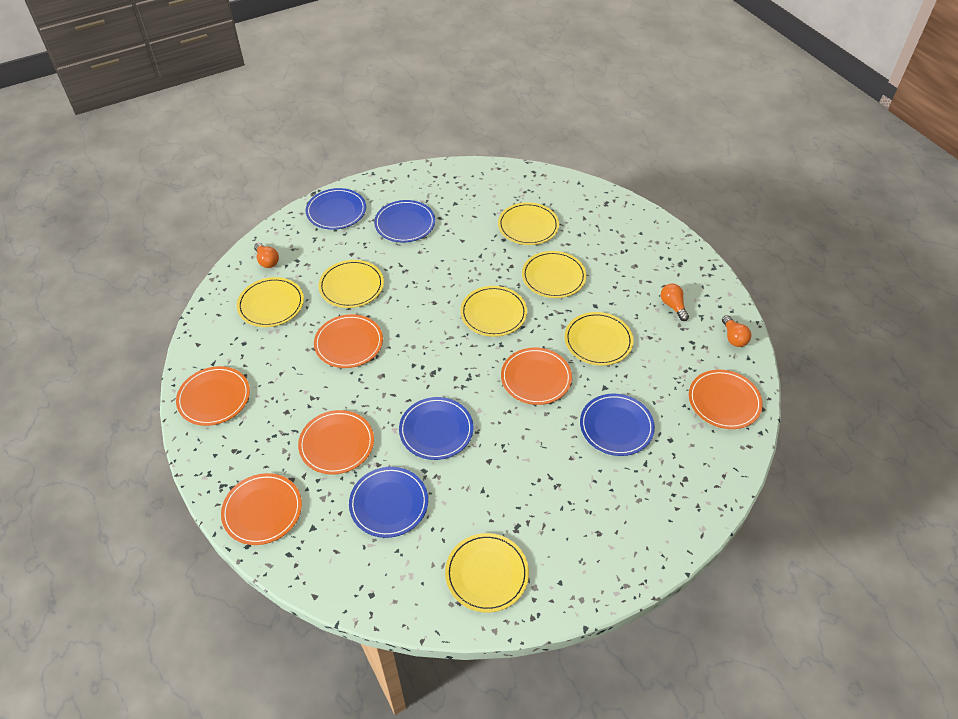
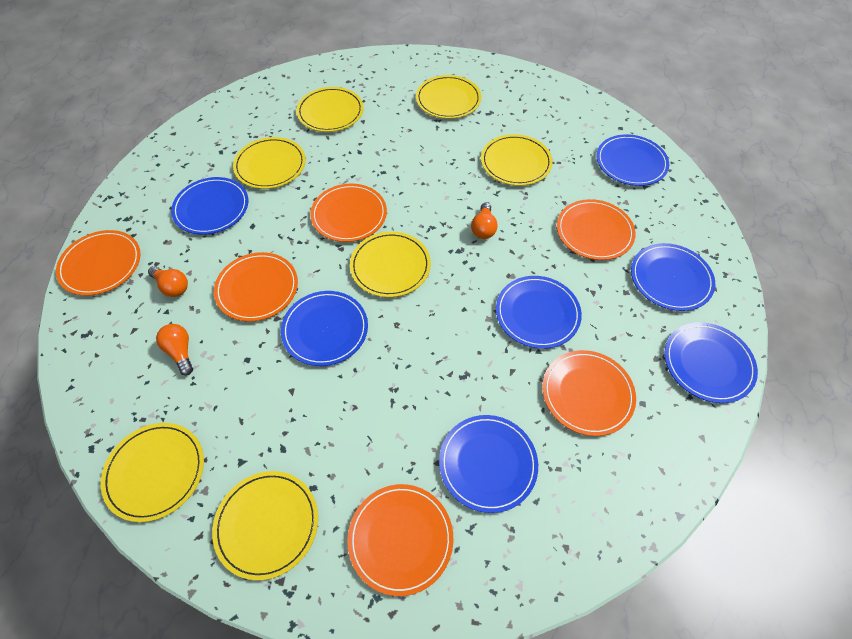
blue plate: 5 -> 7

